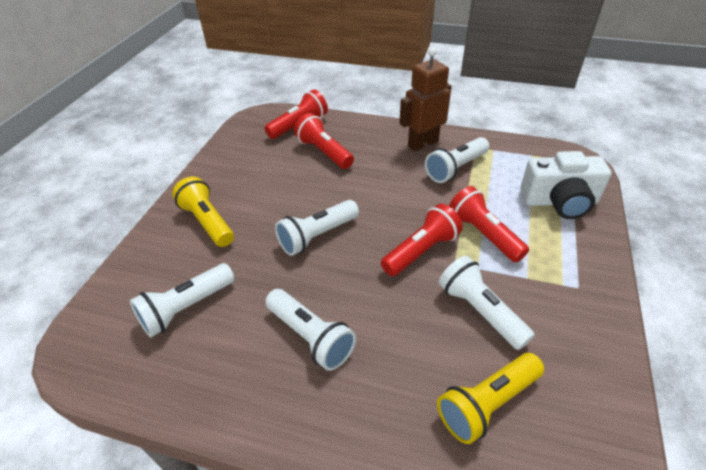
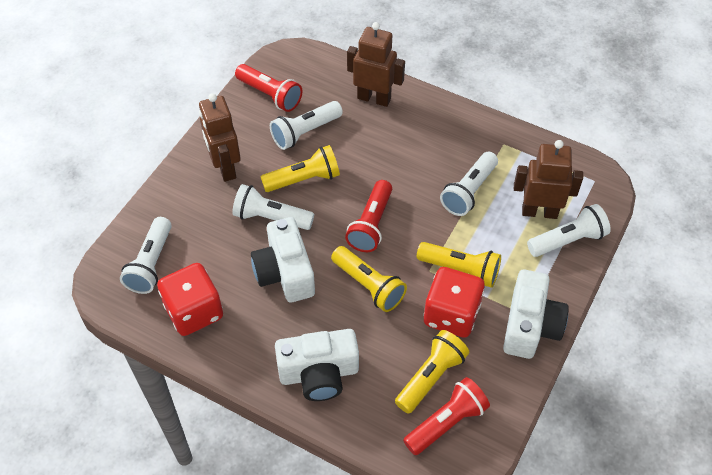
brown robot: 1 -> 3
red dice: 0 -> 2
red flashlight: 4 -> 3
white camera: 1 -> 3
yellow flashlight: 2 -> 4

